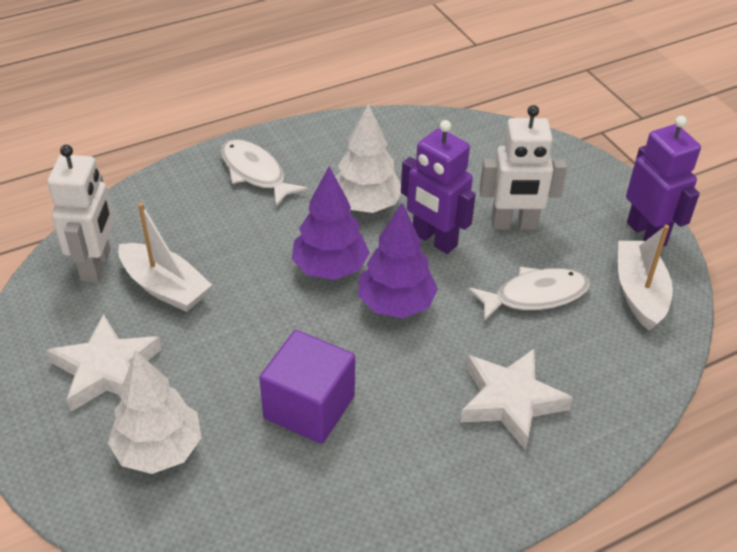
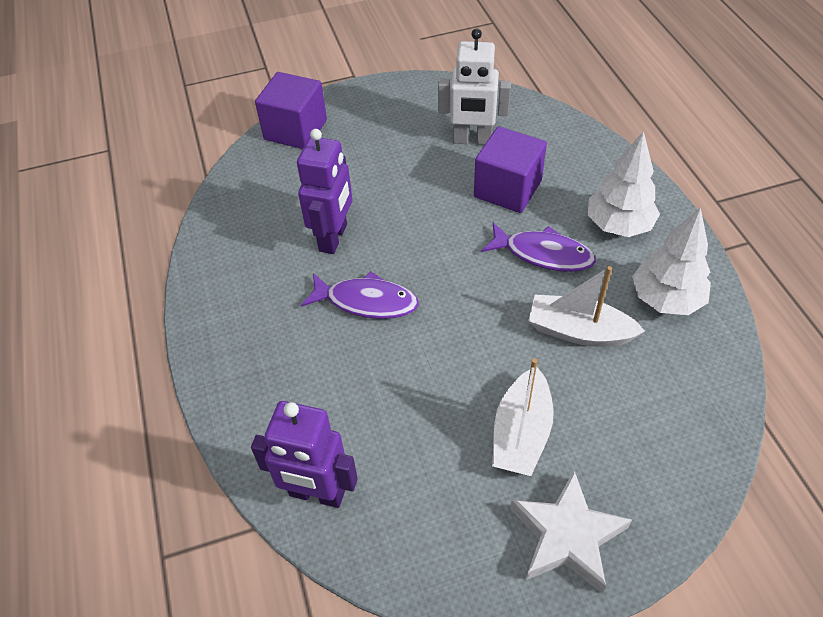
purple cube: 1 -> 2
purple fish: 0 -> 2
purple tree: 2 -> 0
white fish: 2 -> 0
white robot: 2 -> 1
white star: 2 -> 1

